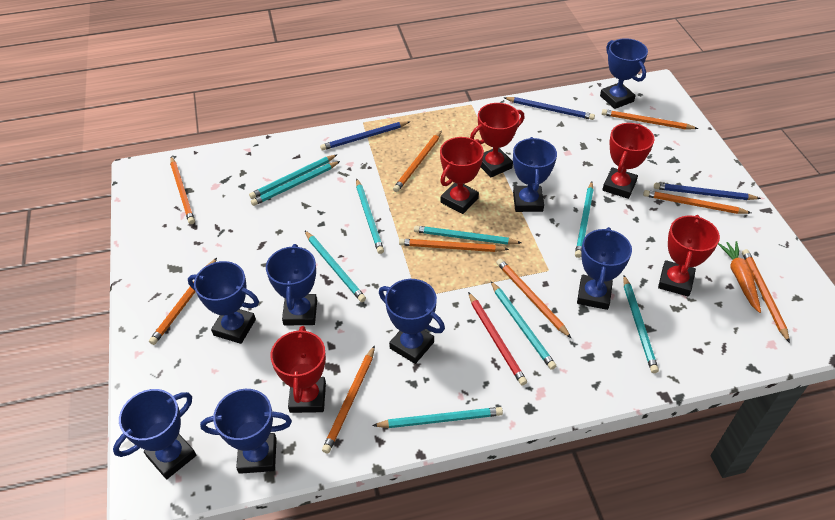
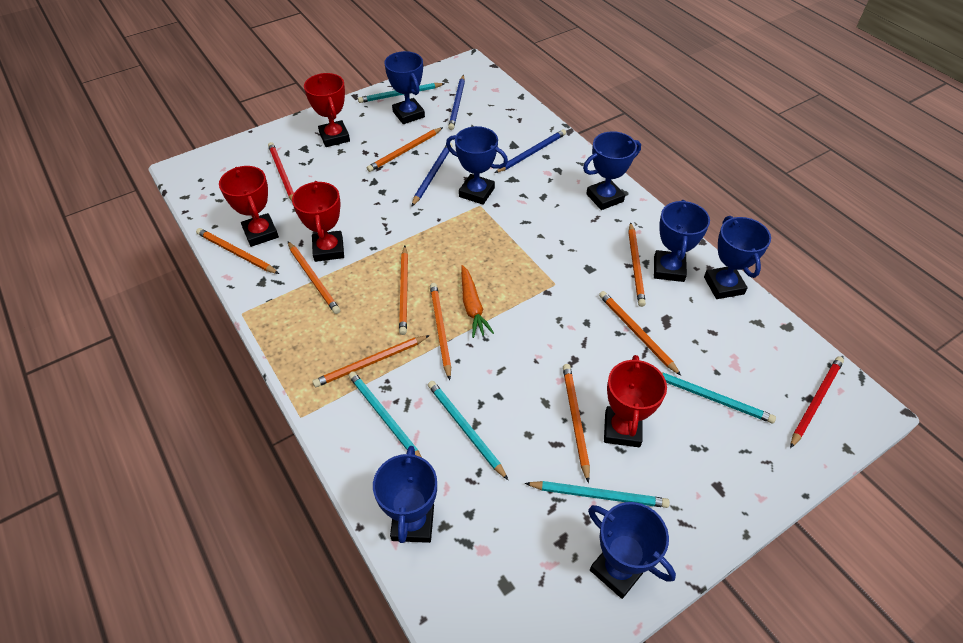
blue trophy: 8 -> 7
red pencil: 1 -> 2
red trophy: 5 -> 4
turquoise pencil: 9 -> 5

